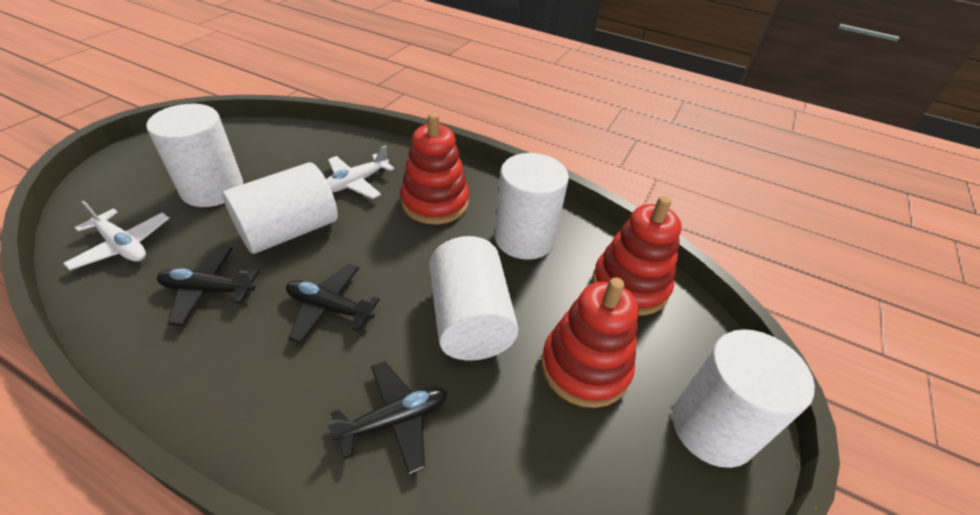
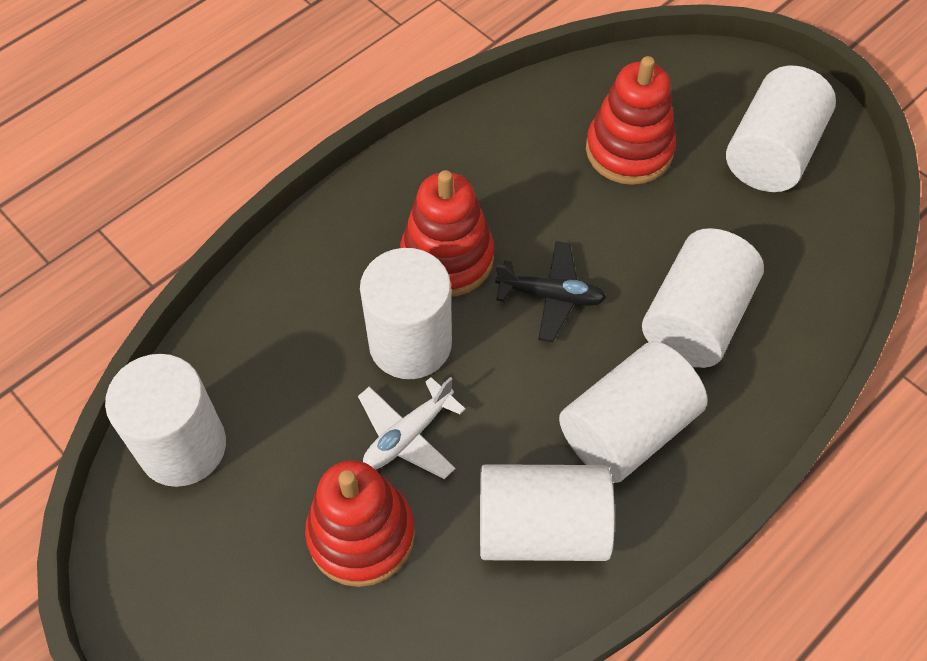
black plane: 3 -> 1
white cylinder: 5 -> 6
white plane: 2 -> 1

